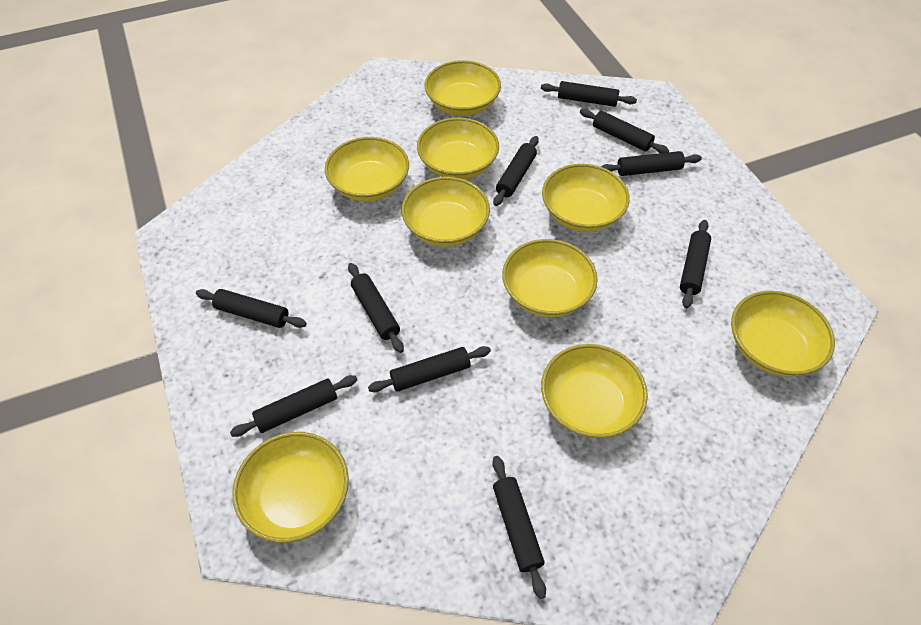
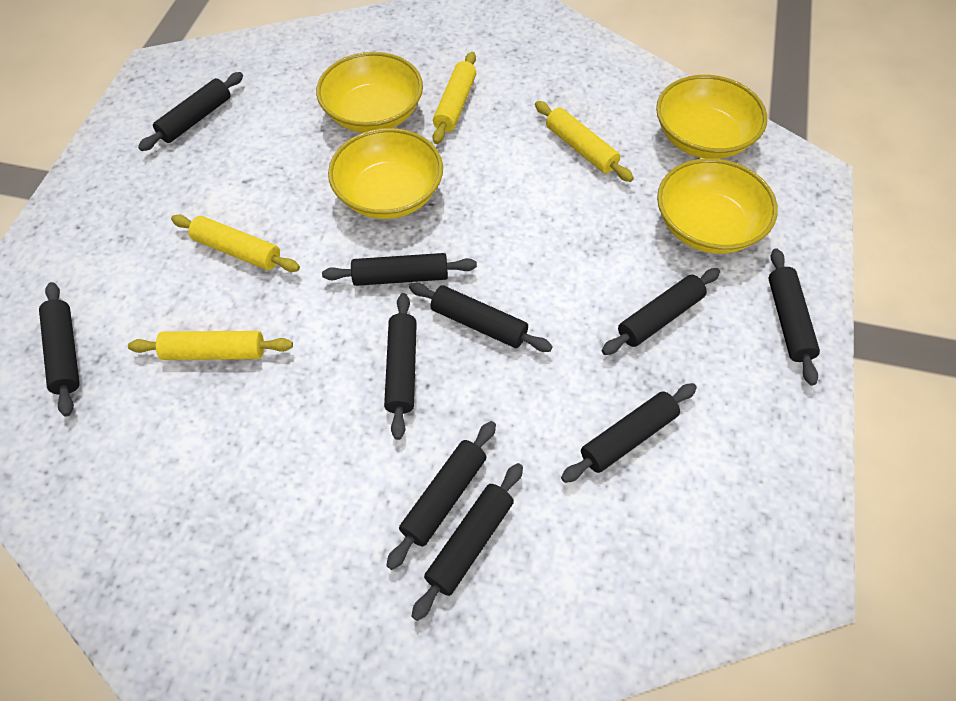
yellow bowl: 9 -> 4
yellow rolling pin: 0 -> 4

